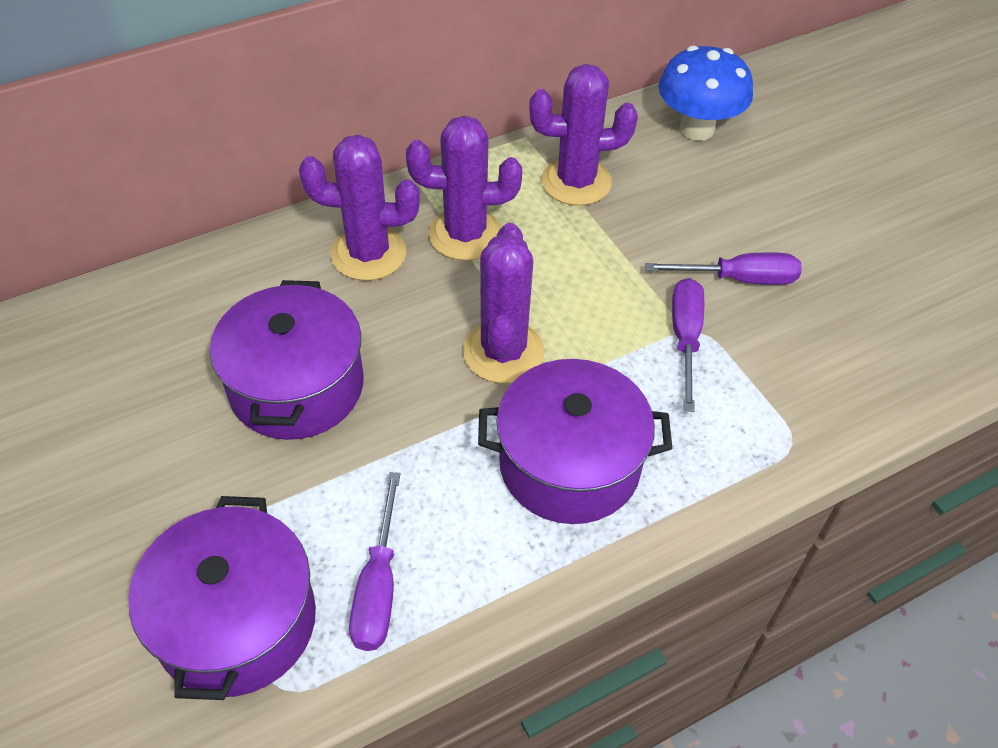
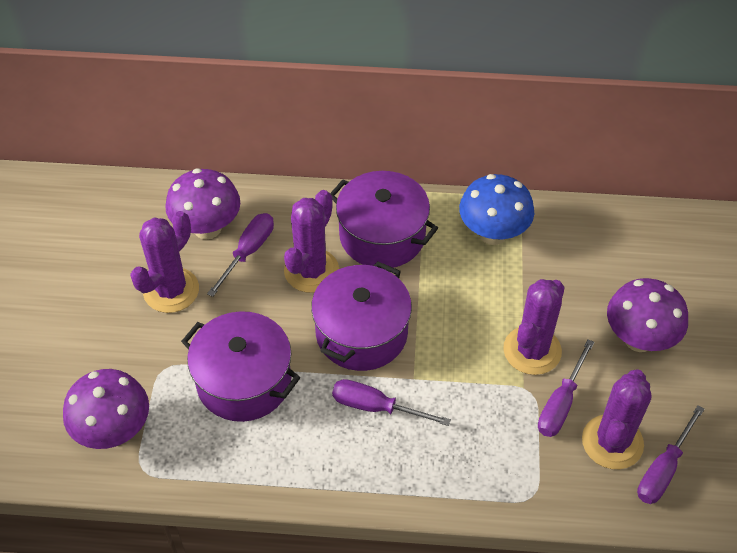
purple mushroom: 0 -> 3
purple screwdriver: 3 -> 4

